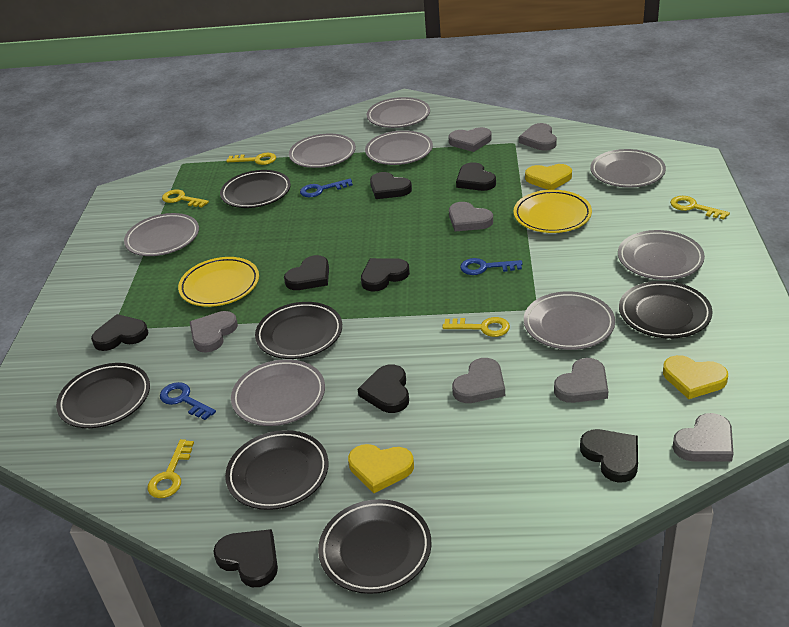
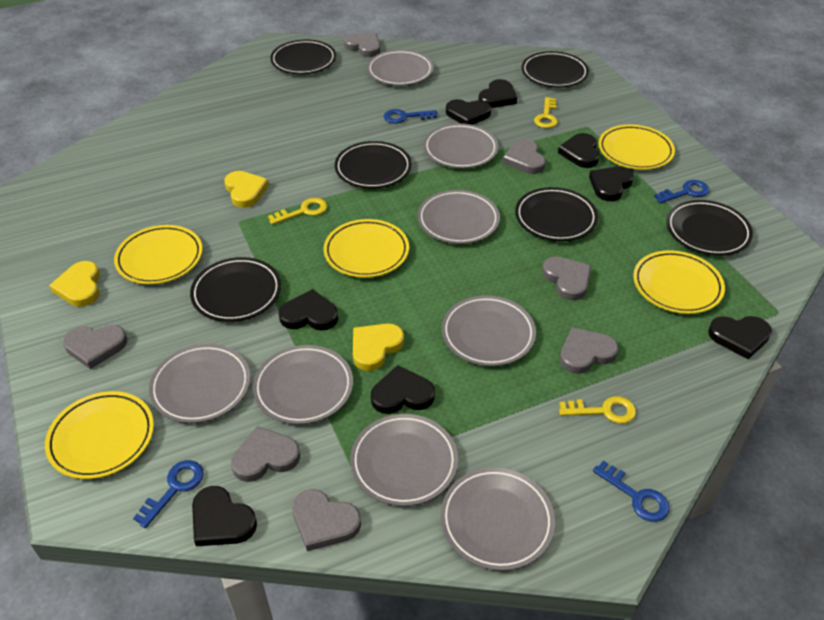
blue key: 3 -> 4
yellow key: 5 -> 3
yellow plate: 2 -> 5

